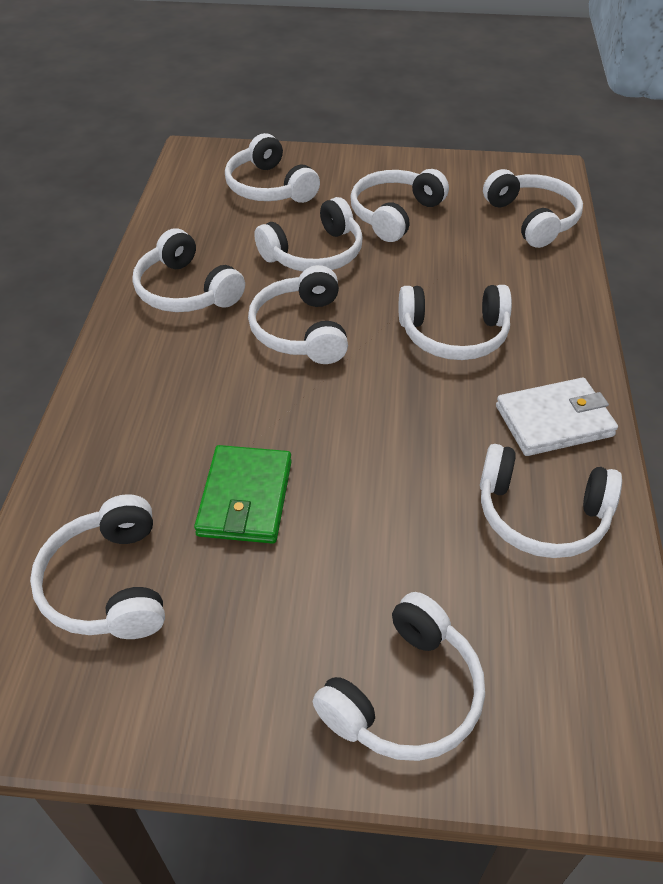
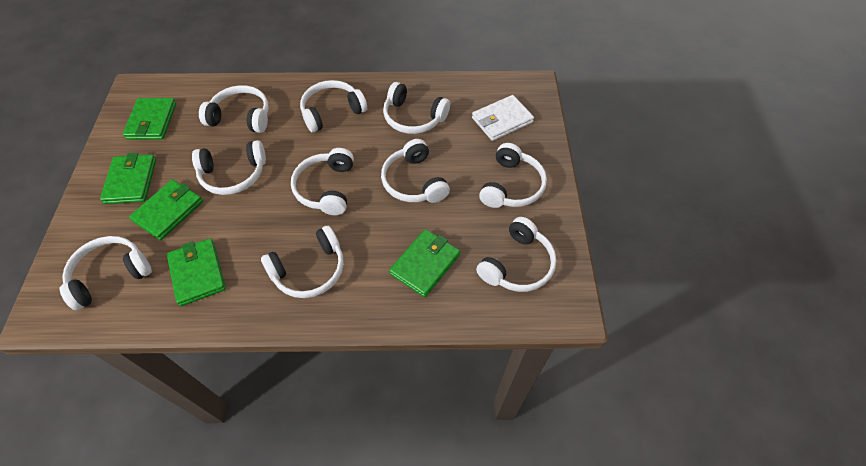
green wallet: 1 -> 5

